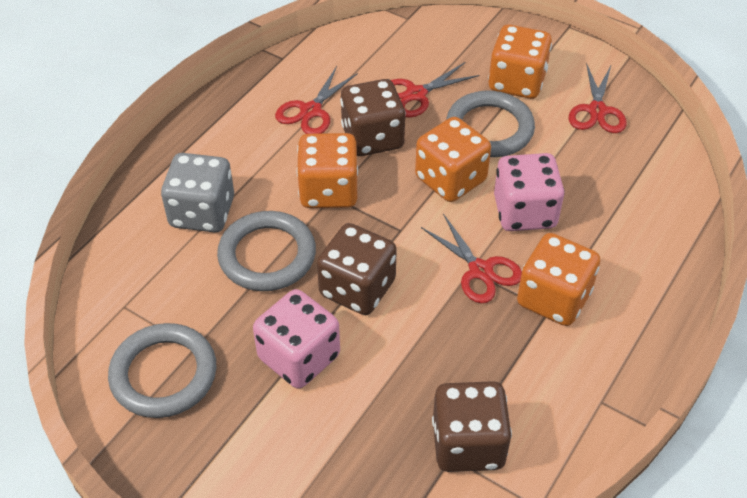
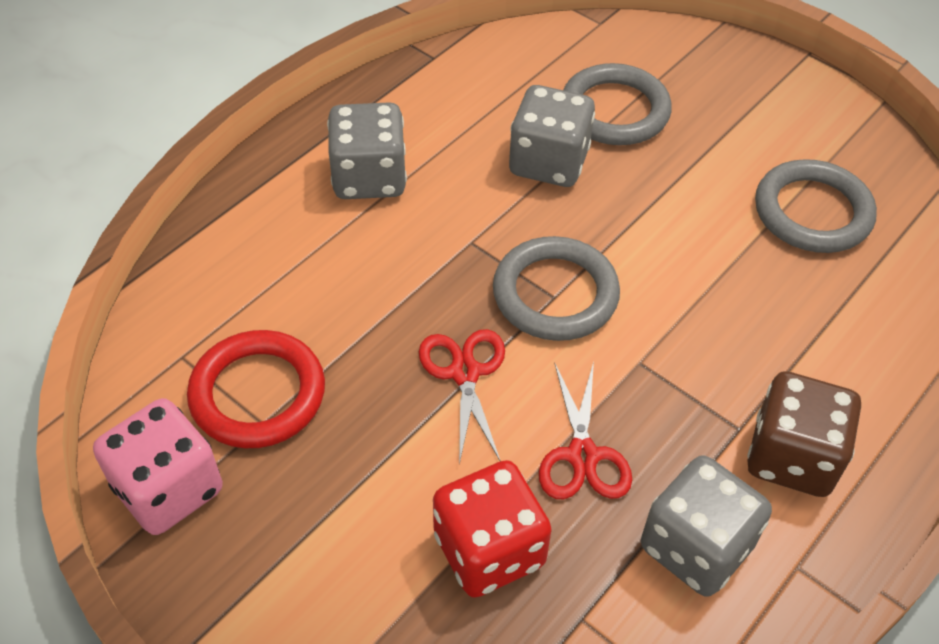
brown dice: 3 -> 1
grey dice: 1 -> 3
orange dice: 4 -> 0
pink dice: 2 -> 1
red dice: 0 -> 1
red ring: 0 -> 1
red scissors: 4 -> 2

